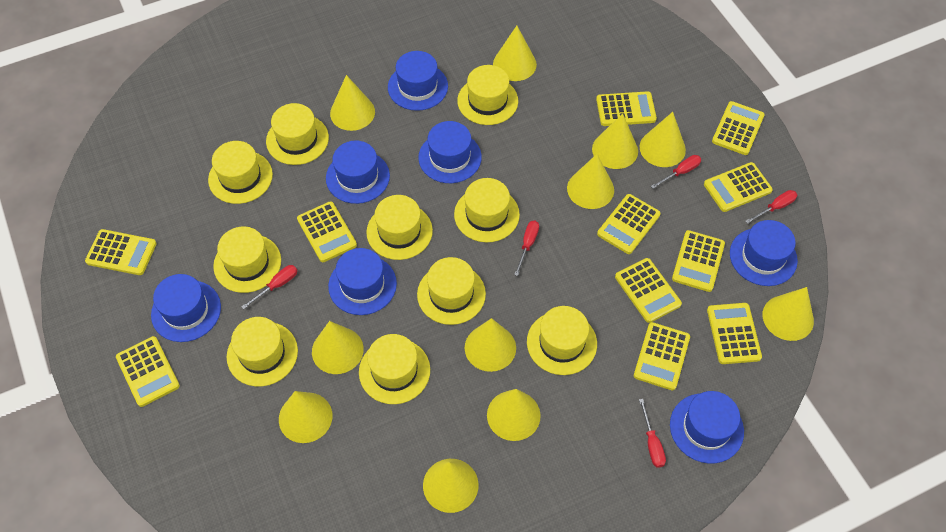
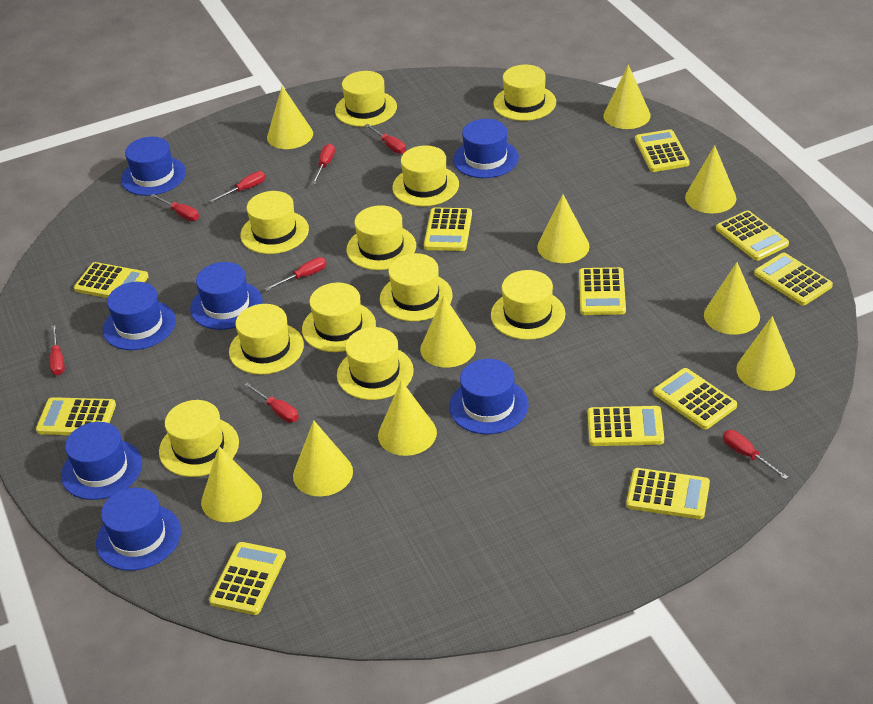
red screwdriver: 5 -> 8
yellow cone: 11 -> 10
yellow hat: 10 -> 11

